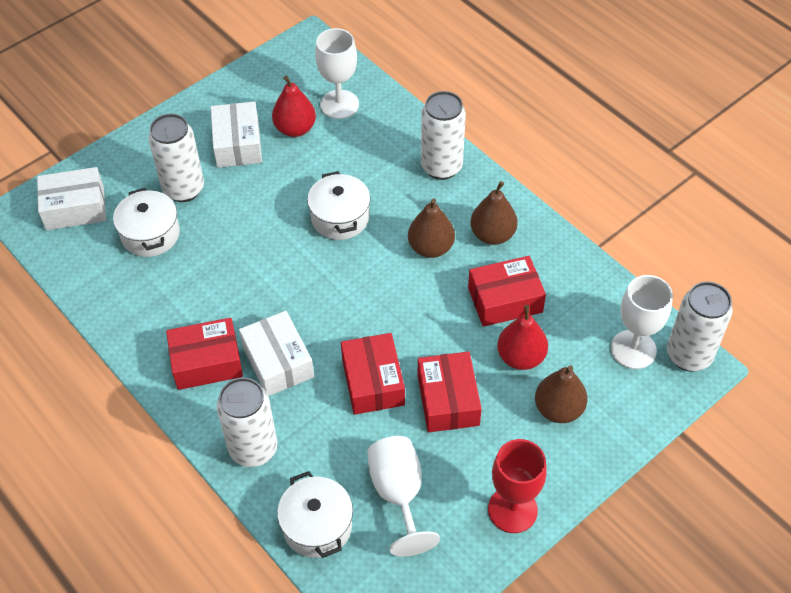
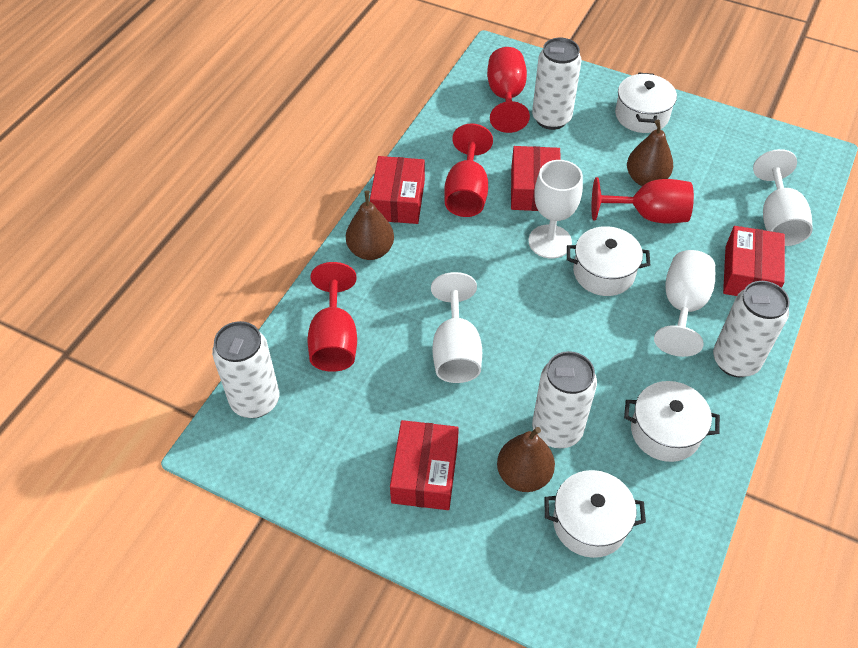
red goblet: 1 -> 4
red pear: 2 -> 0
white box: 3 -> 0
white goblet: 3 -> 4
white pot: 3 -> 4

